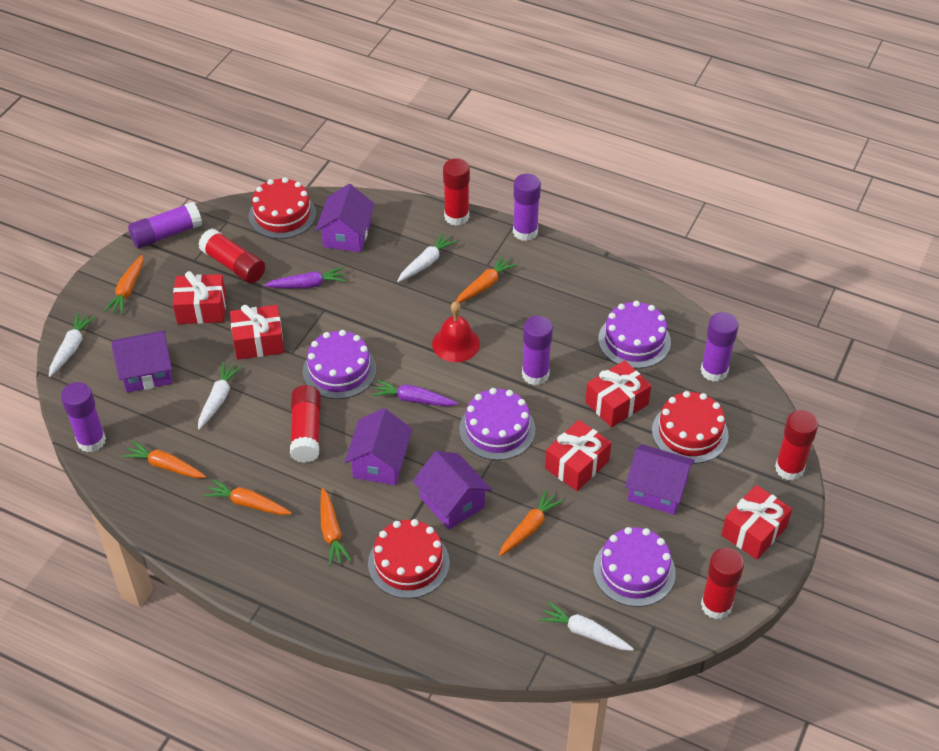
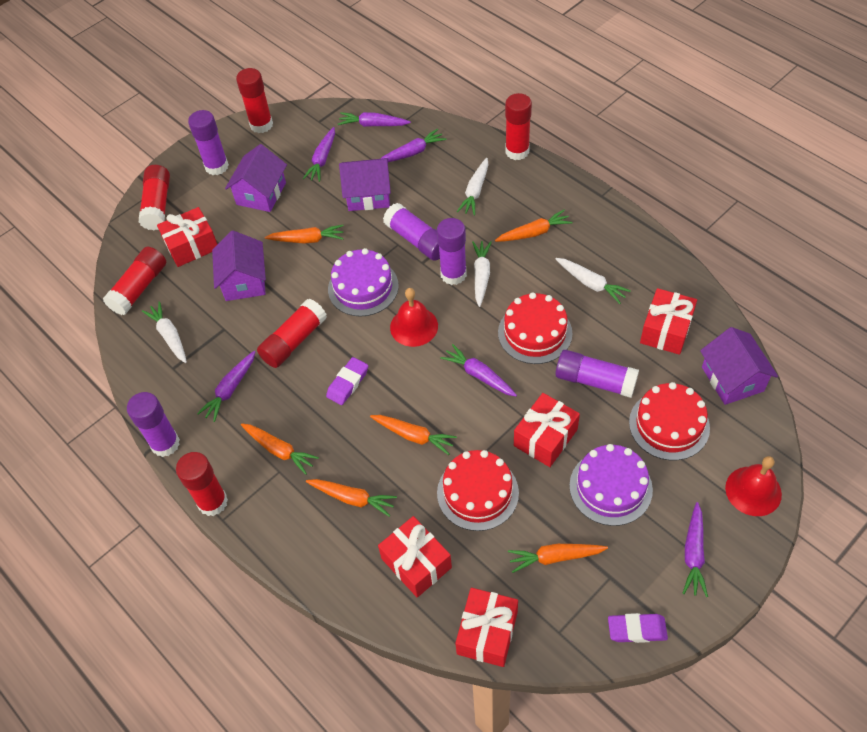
purple cake: 4 -> 2
purple carrot: 2 -> 6
purple eraser: 0 -> 2
purple house: 5 -> 4
red bell: 1 -> 2
red glue stick: 5 -> 6

